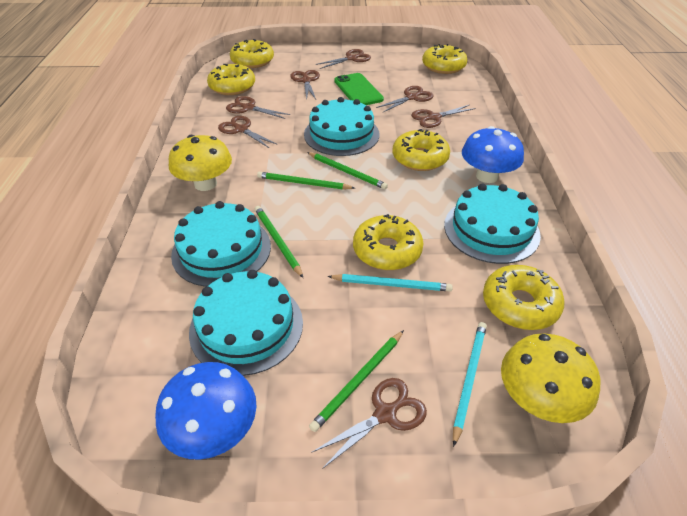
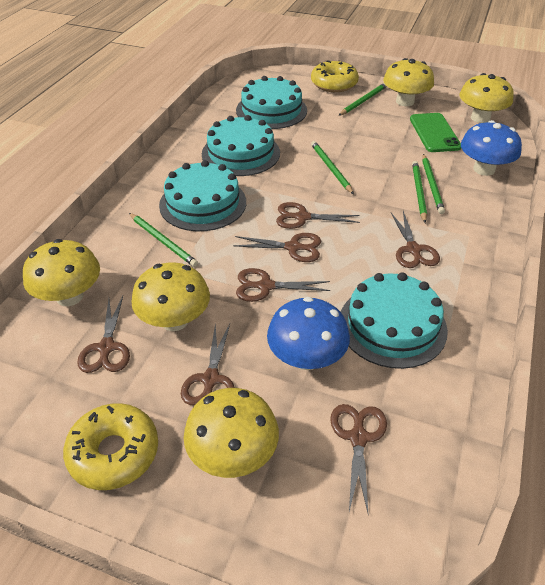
green pencil: 4 -> 5
turquoise pencil: 2 -> 0
yellow donut: 6 -> 2
yellow mushroom: 2 -> 5

